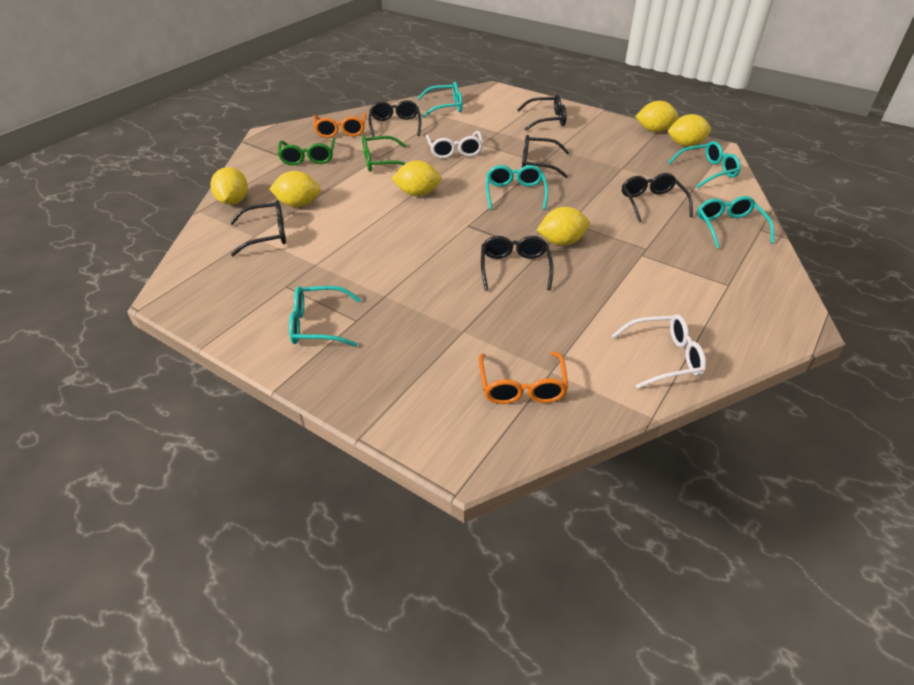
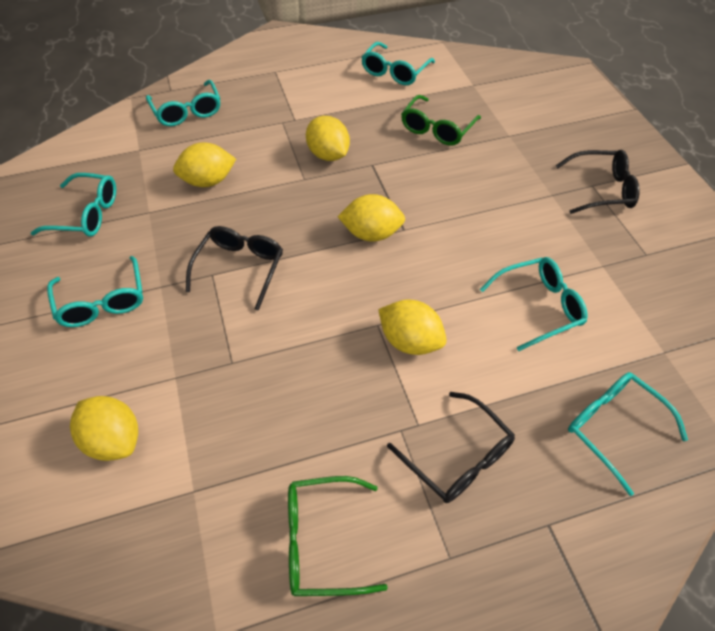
black glasses: 6 -> 3
orange glasses: 2 -> 0
turquoise glasses: 5 -> 6
white glasses: 2 -> 0
yellow lemon: 6 -> 5

